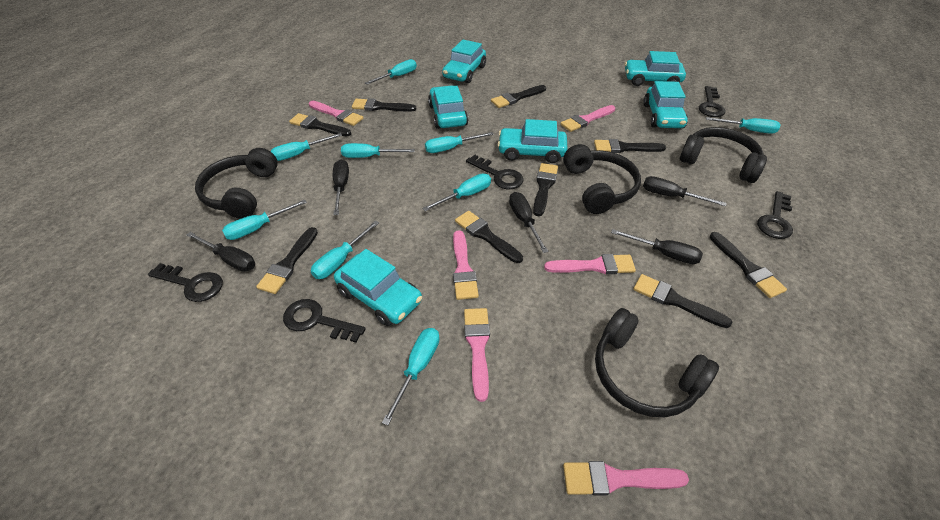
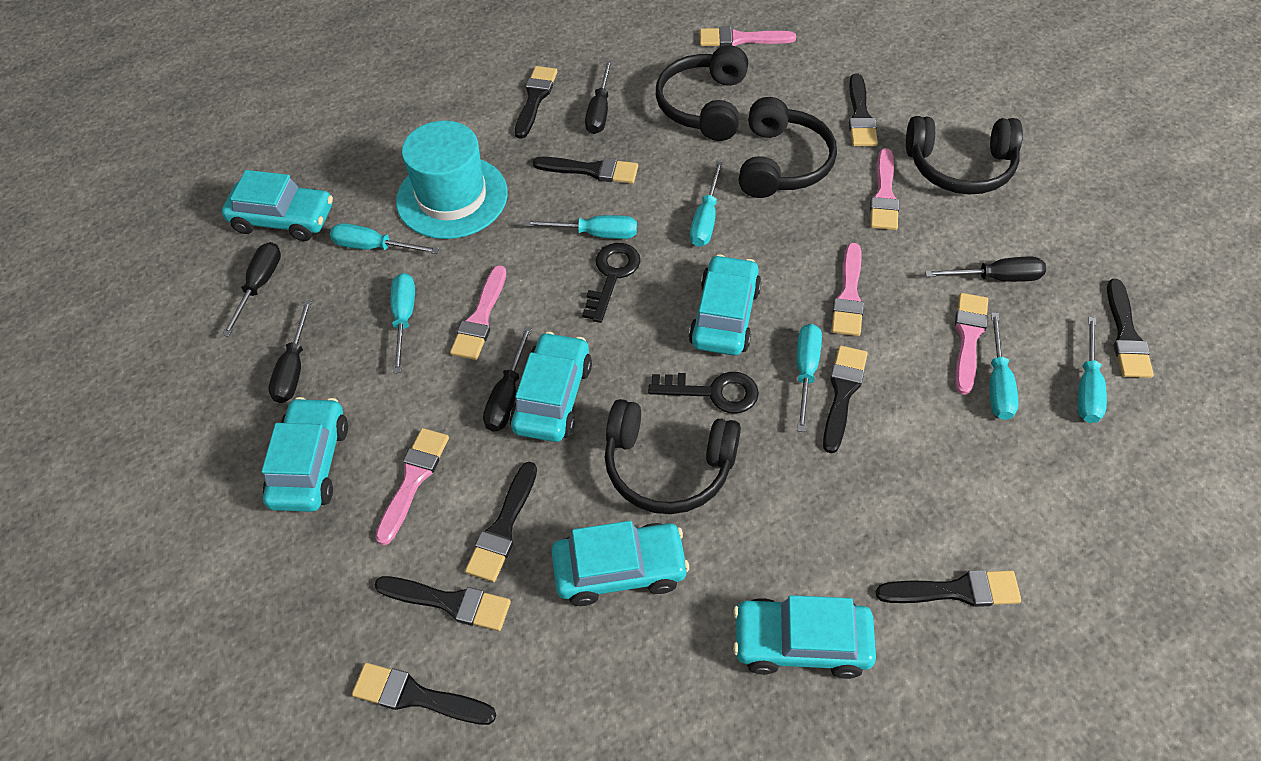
black key: 5 -> 2
turquoise hat: 0 -> 1
turquoise screwdriver: 9 -> 7

